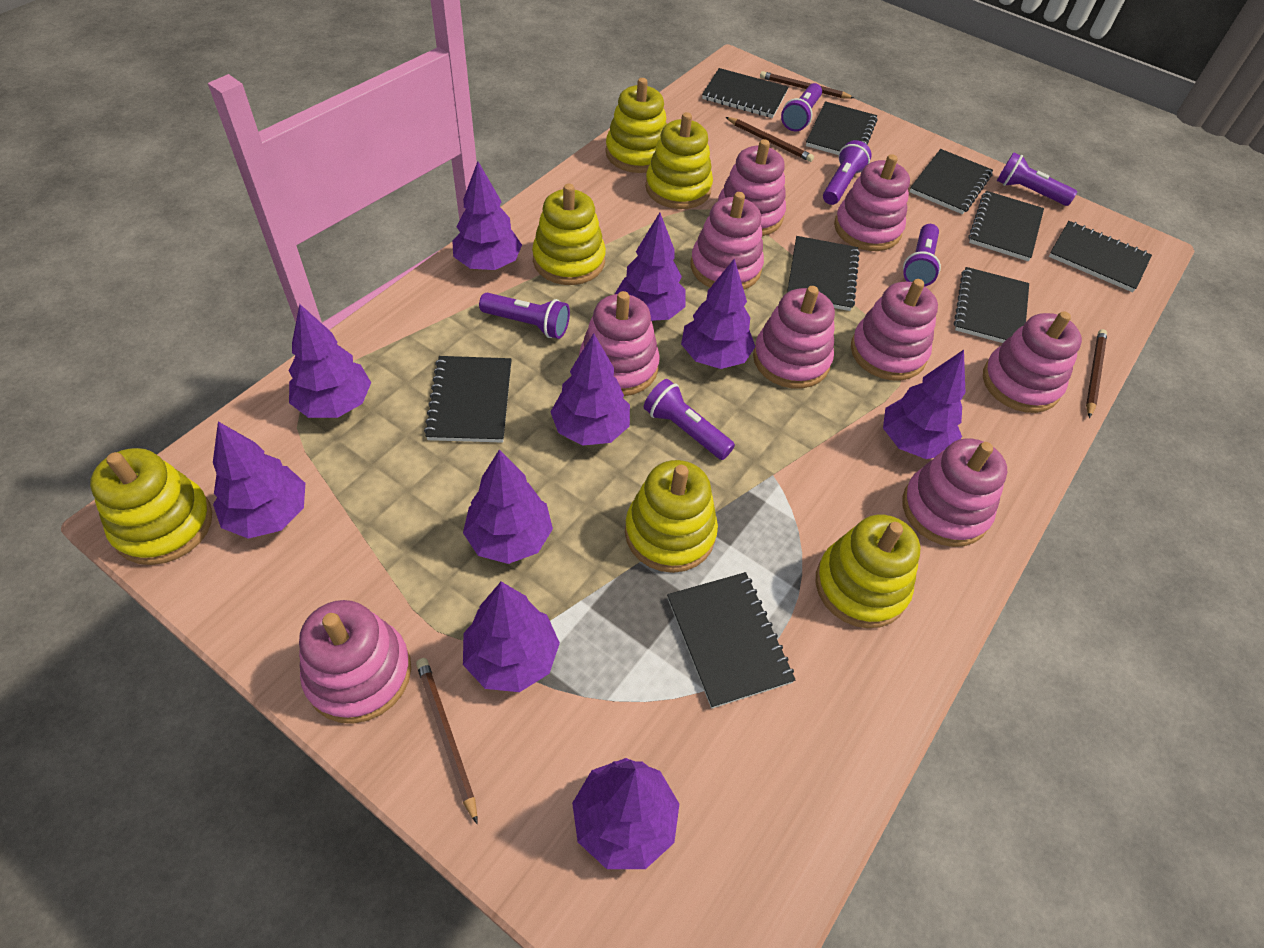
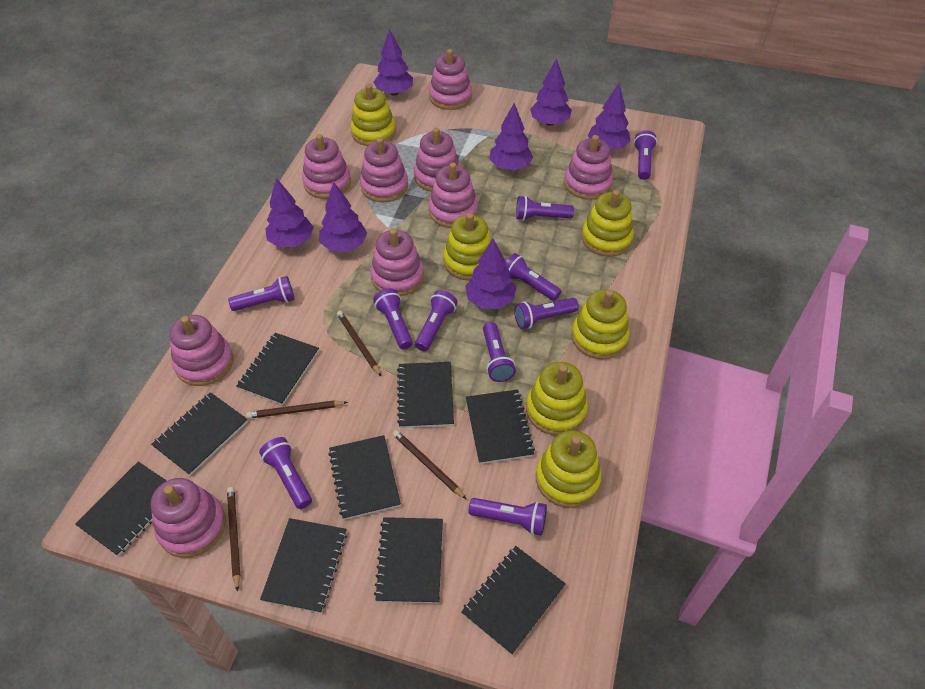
purple flashlight: 6 -> 10
purple tree: 10 -> 7

